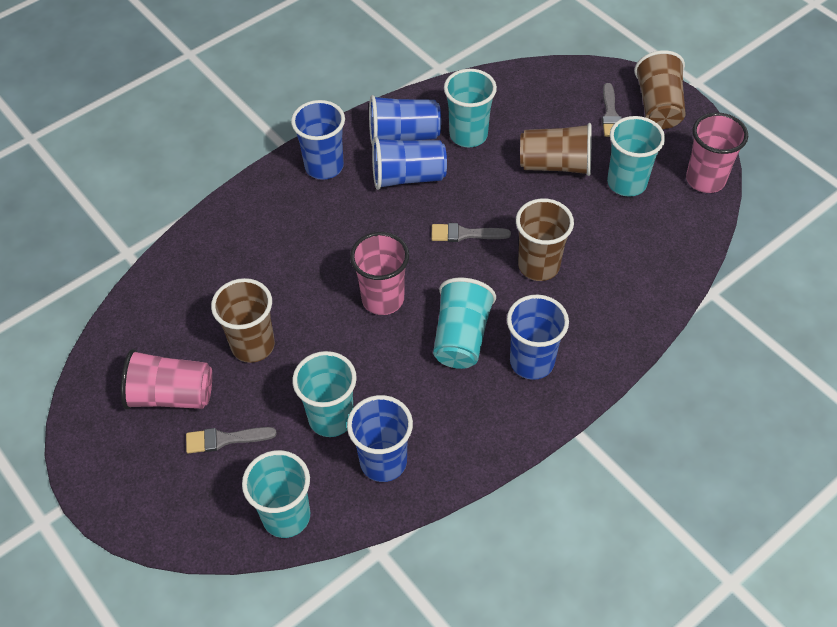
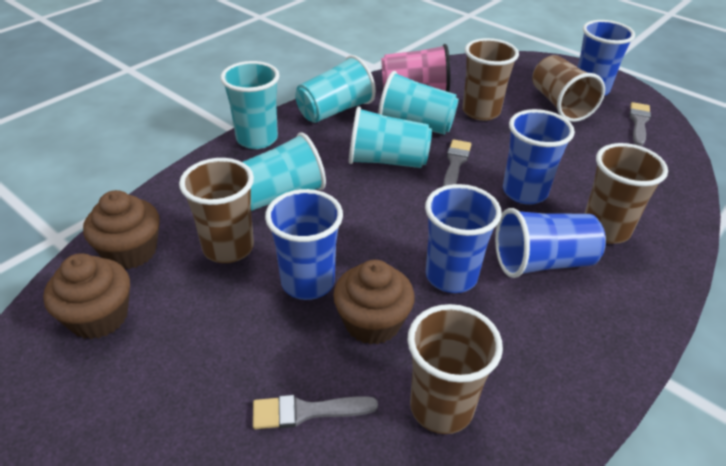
brown cup: 4 -> 5
brown cupcake: 0 -> 3
pink cup: 3 -> 1

